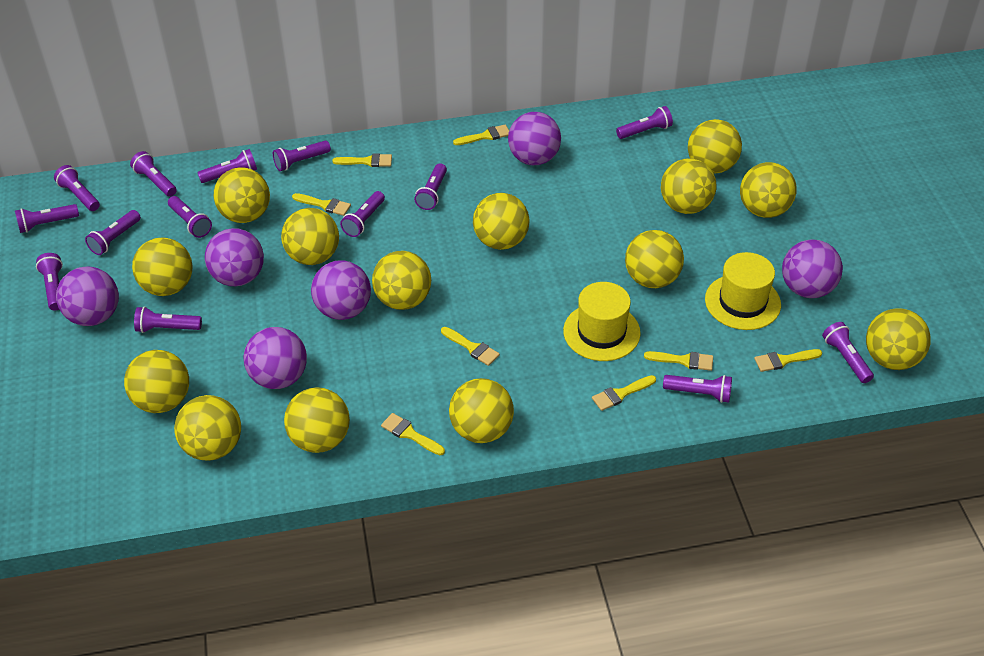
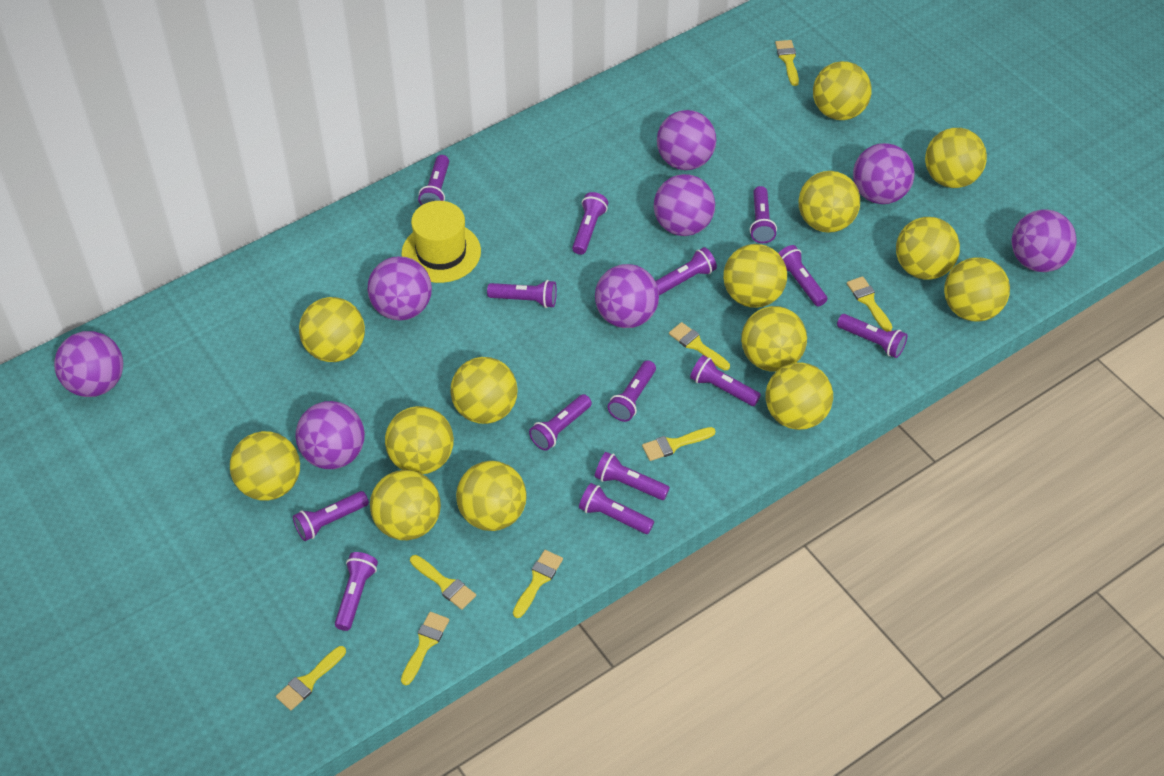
purple ball: 6 -> 8
yellow hat: 2 -> 1

